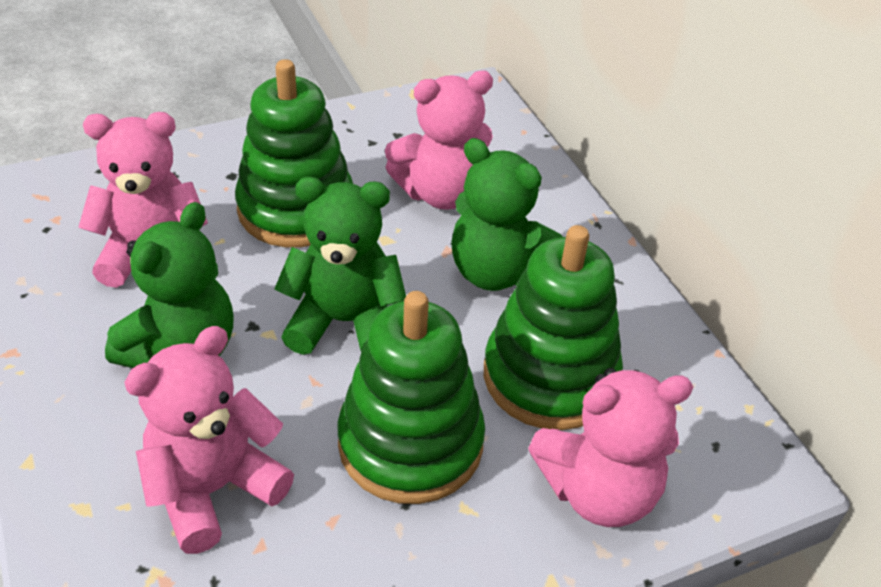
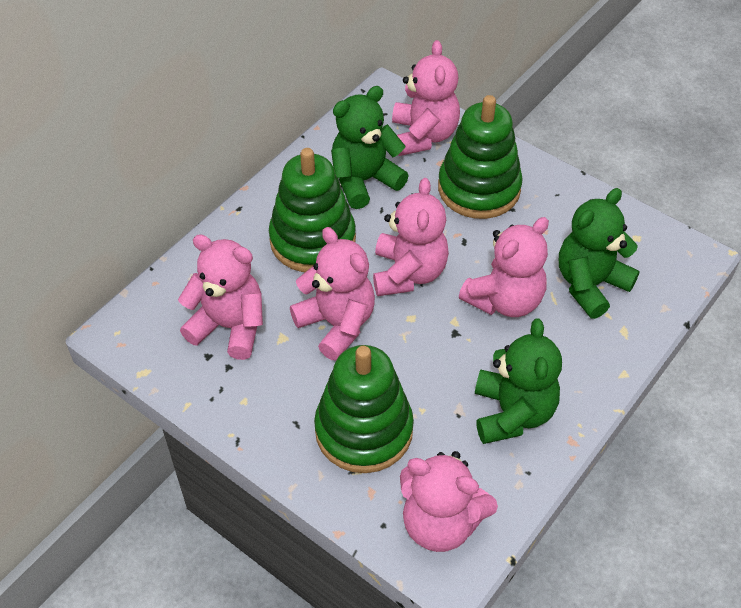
pink teddy bear: 4 -> 6

